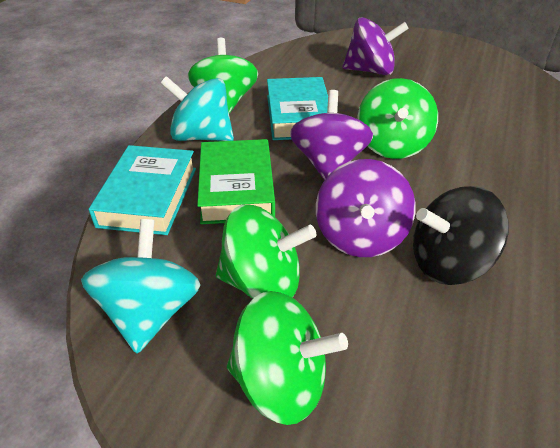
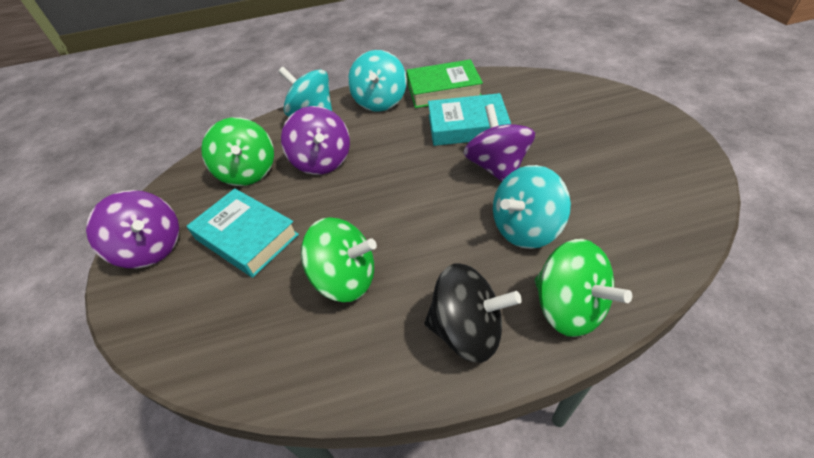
green spinning top: 4 -> 3
turquoise spinning top: 2 -> 3

